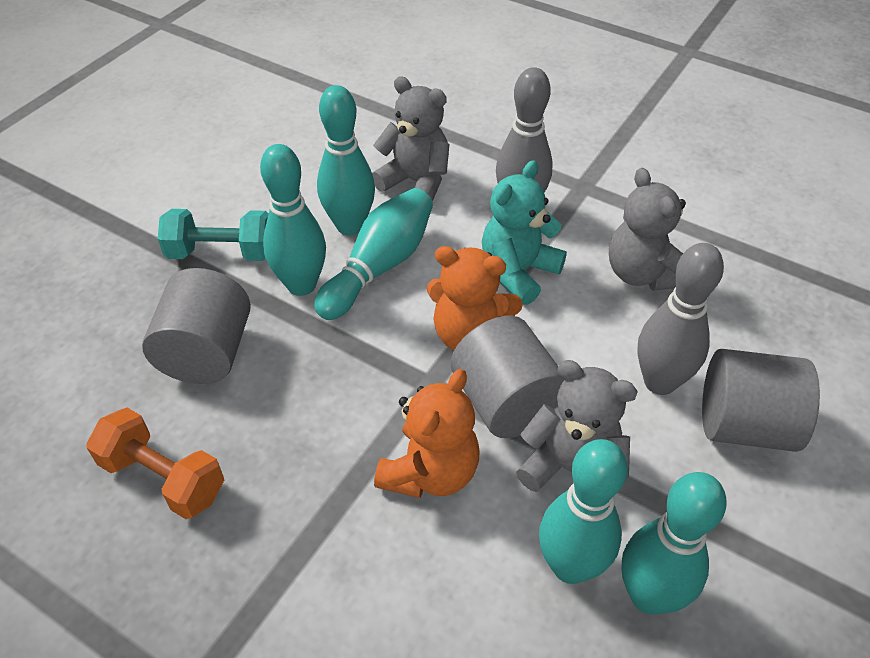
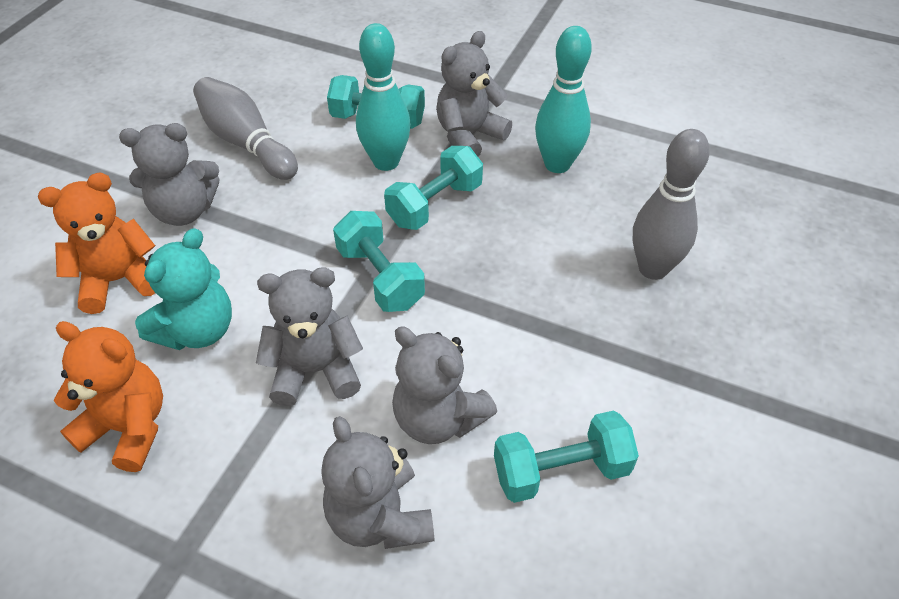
grey cylinder: 3 -> 0
grey teddy bear: 3 -> 5
orange dumbbell: 1 -> 0
turquoise bowling pin: 5 -> 2
turquoise dumbbell: 1 -> 4

